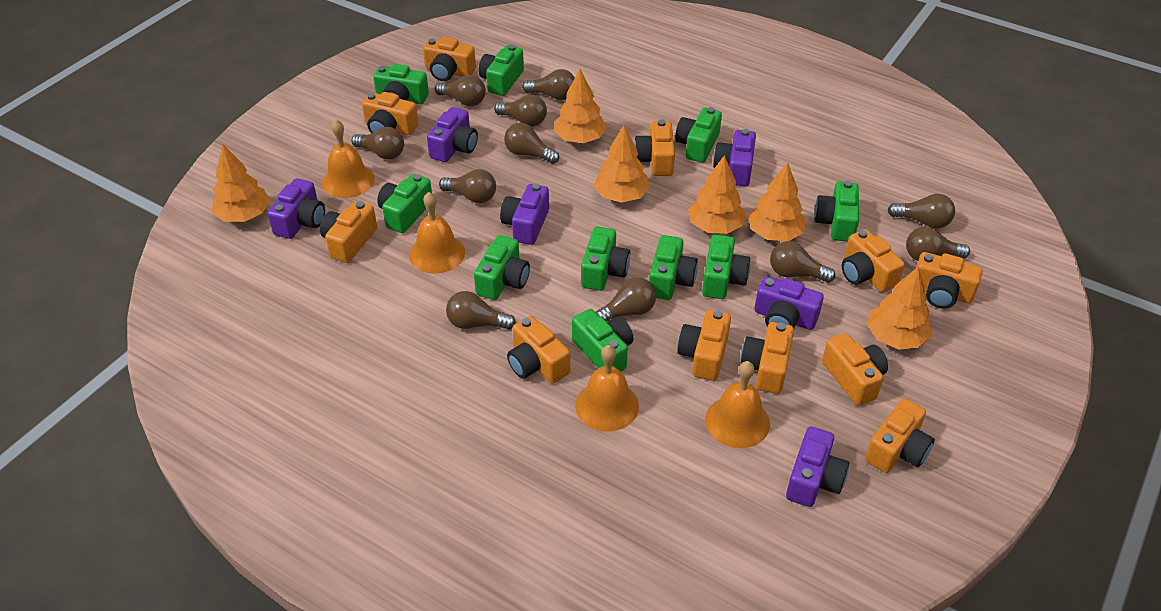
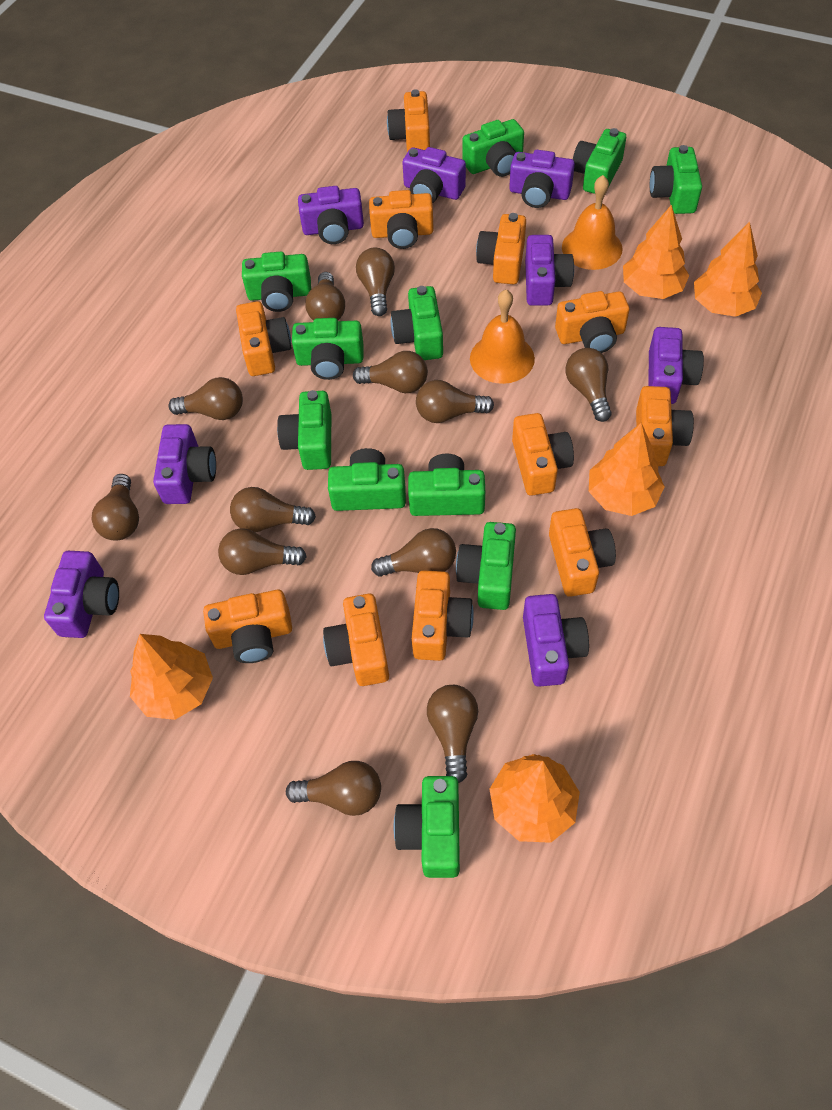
brown light bulb: 11 -> 12
green camera: 10 -> 11
orange bell: 4 -> 2
orange tree: 6 -> 5
purple camera: 6 -> 8

